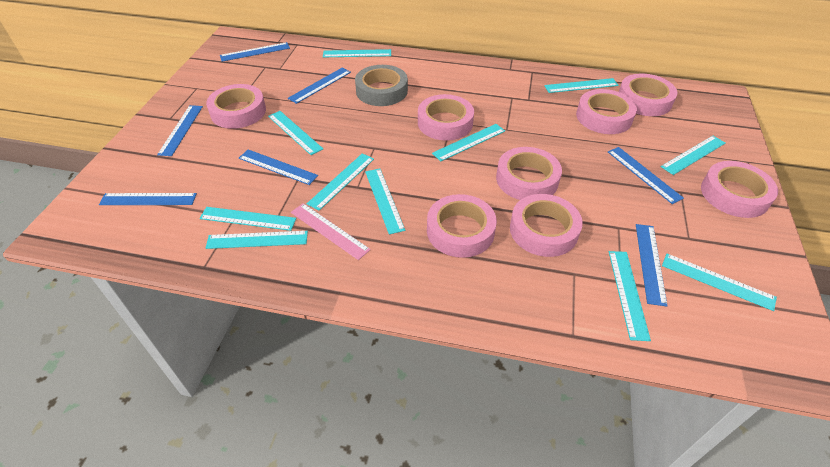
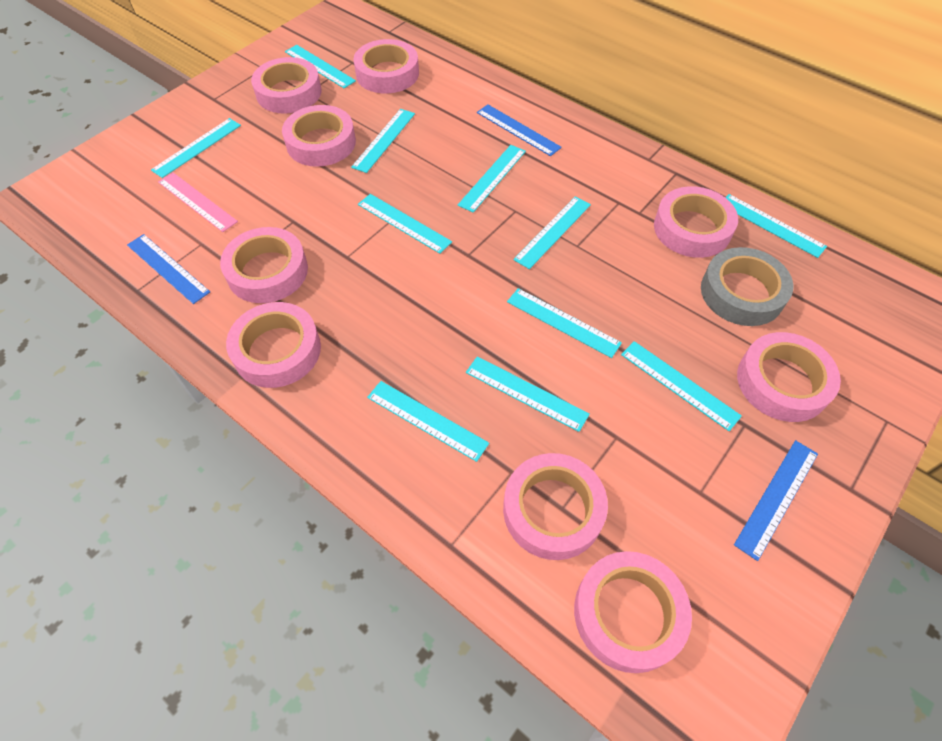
blue ruler: 7 -> 3
pink tape: 8 -> 9

